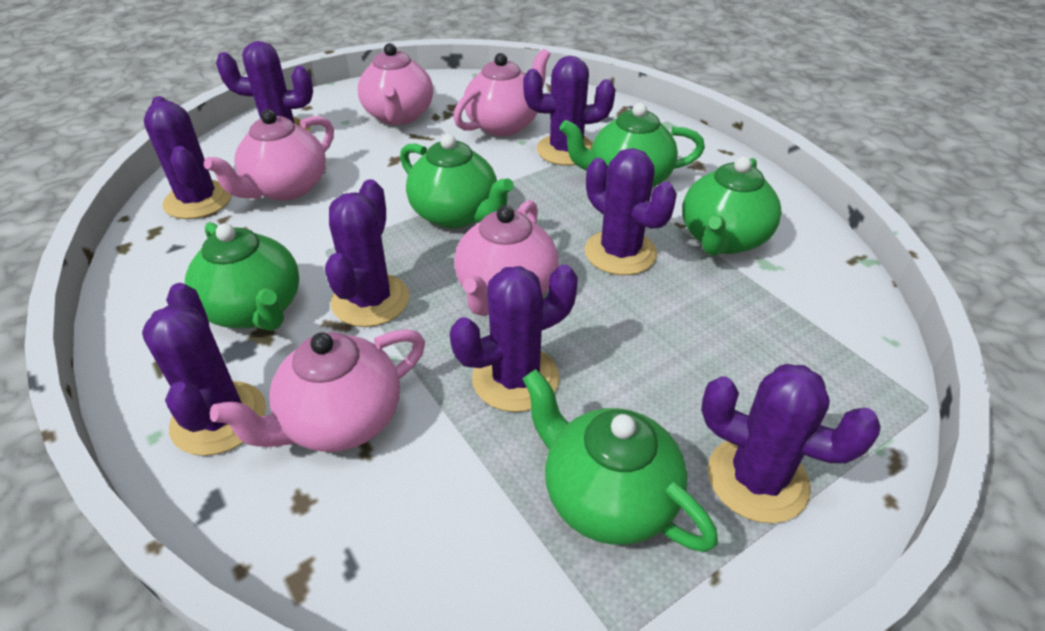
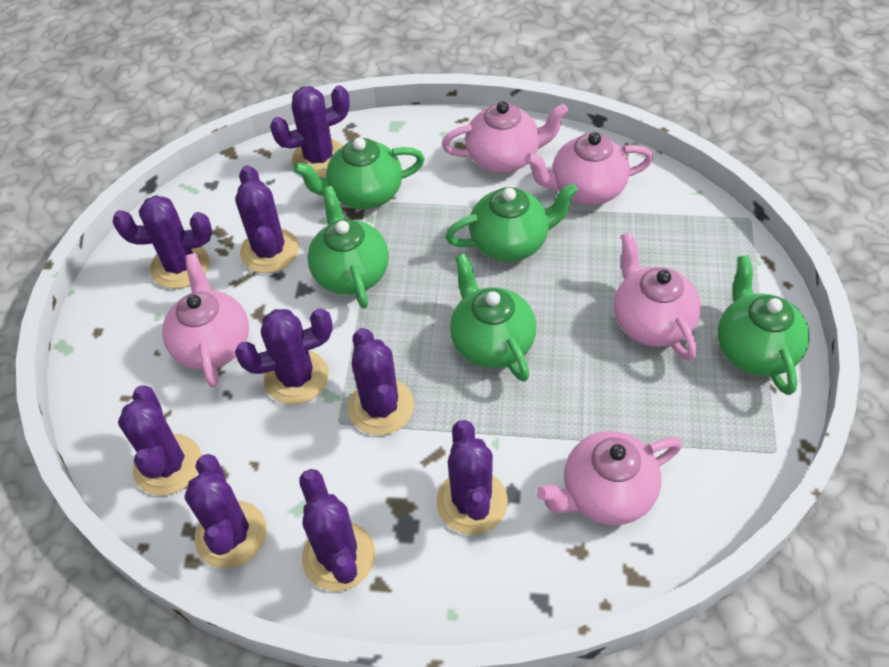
purple cactus: 8 -> 9

